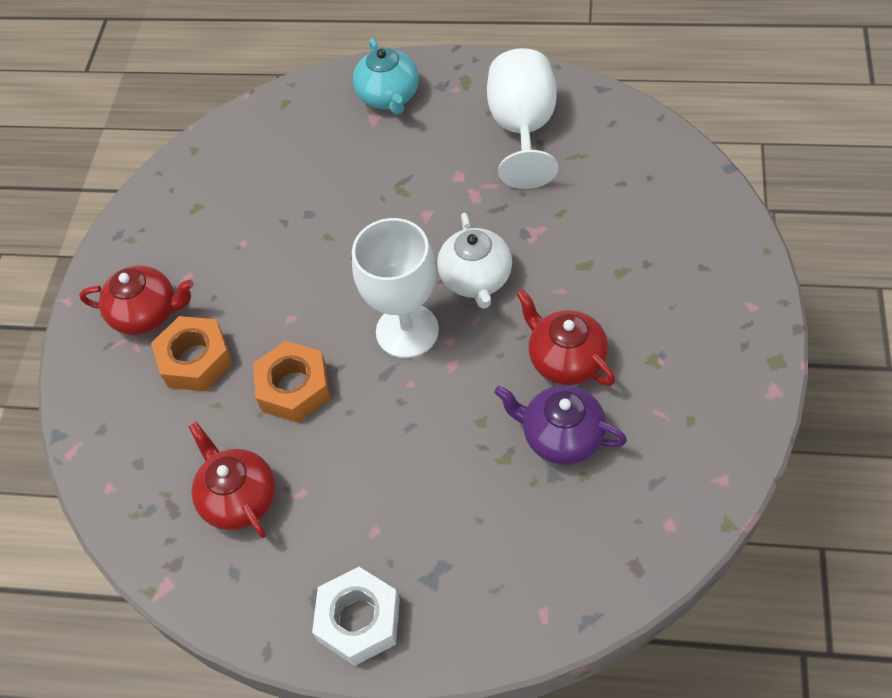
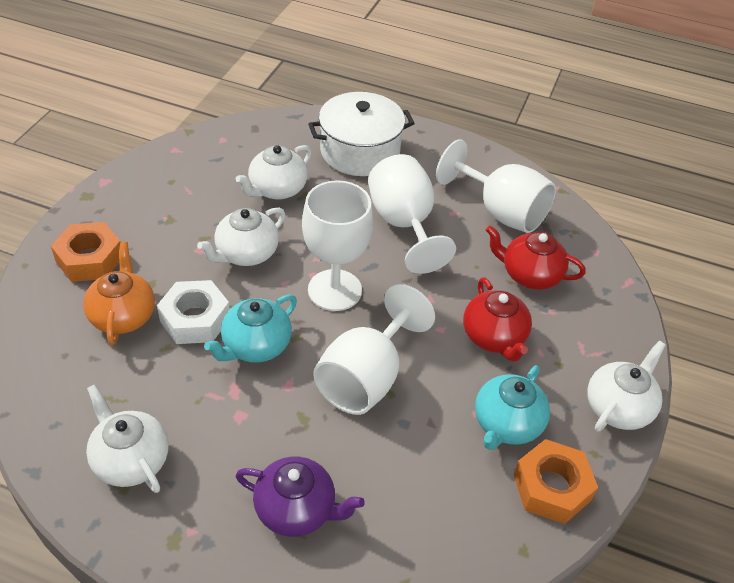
orange teapot: 0 -> 1
red teapot: 3 -> 2
turquoise teapot: 1 -> 2
white goblet: 2 -> 4
white pot: 0 -> 1
white teapot: 1 -> 4

